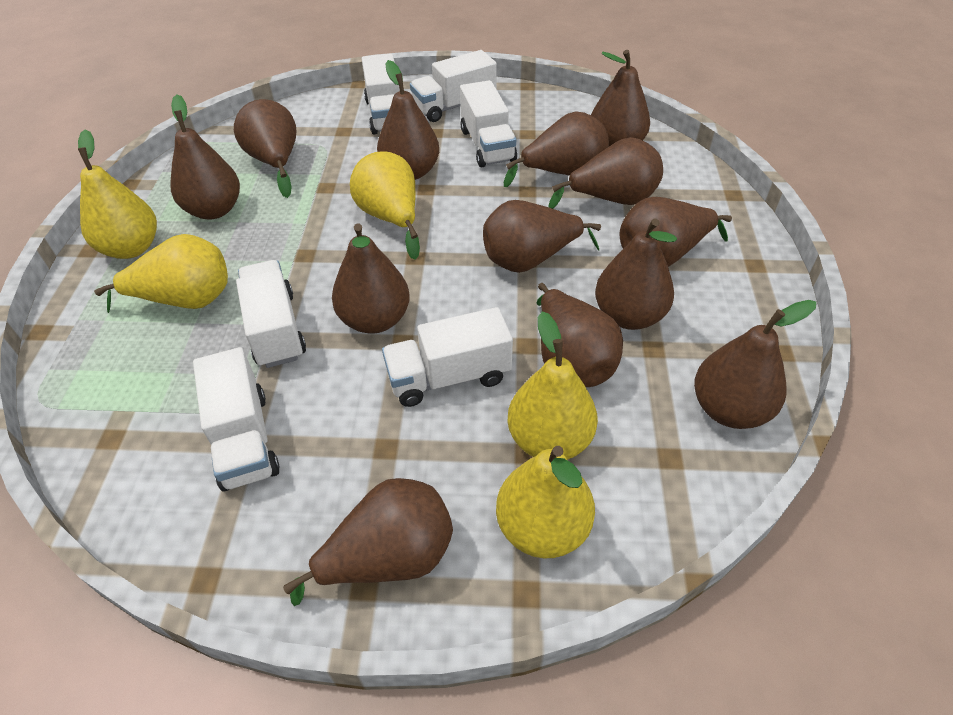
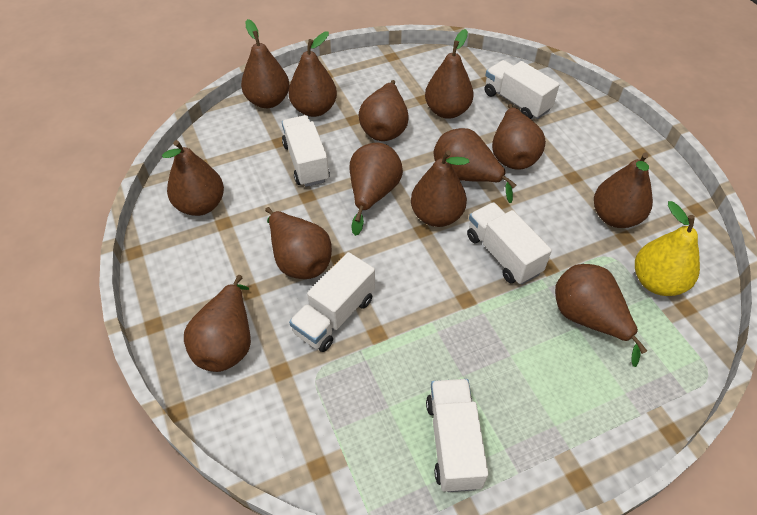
white truck: 6 -> 5
yellow pear: 5 -> 1

